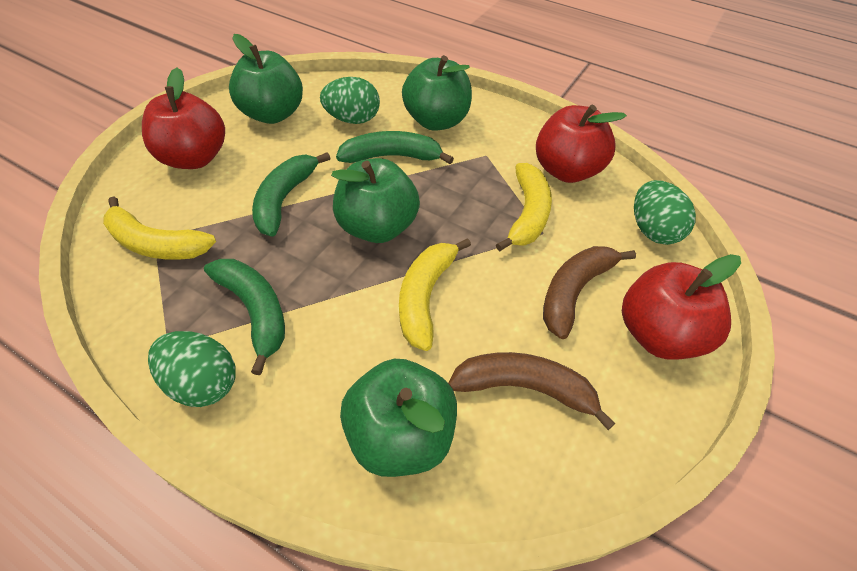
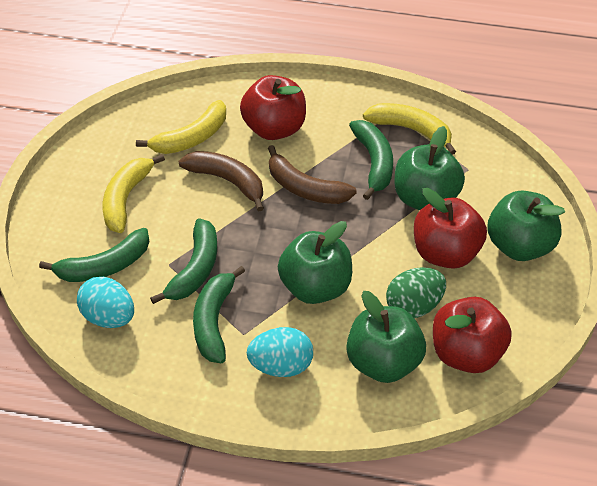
green banana: 3 -> 4
green egg: 3 -> 1
turquoise egg: 0 -> 2

